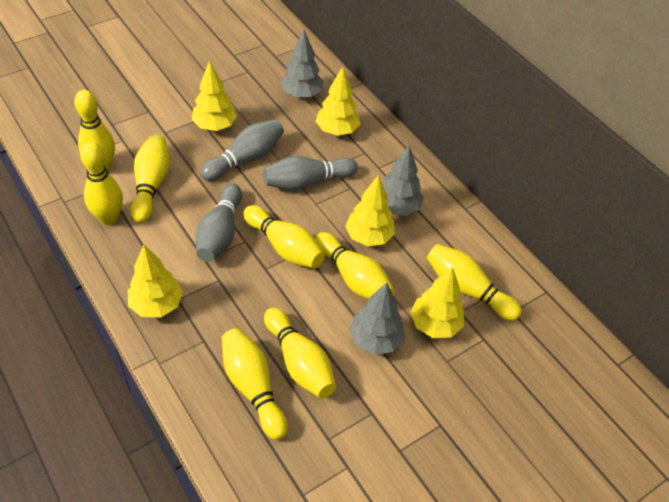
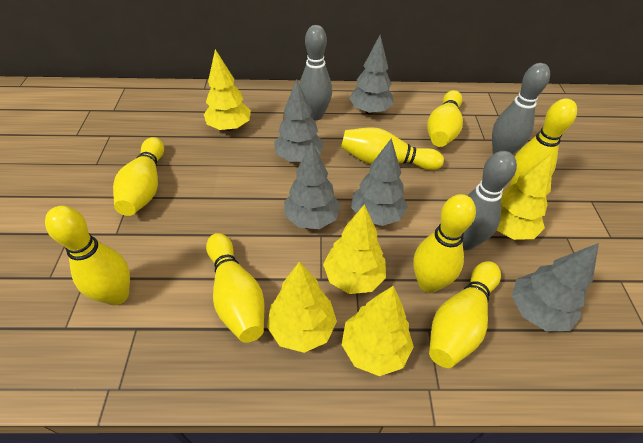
grey tree: 3 -> 5

